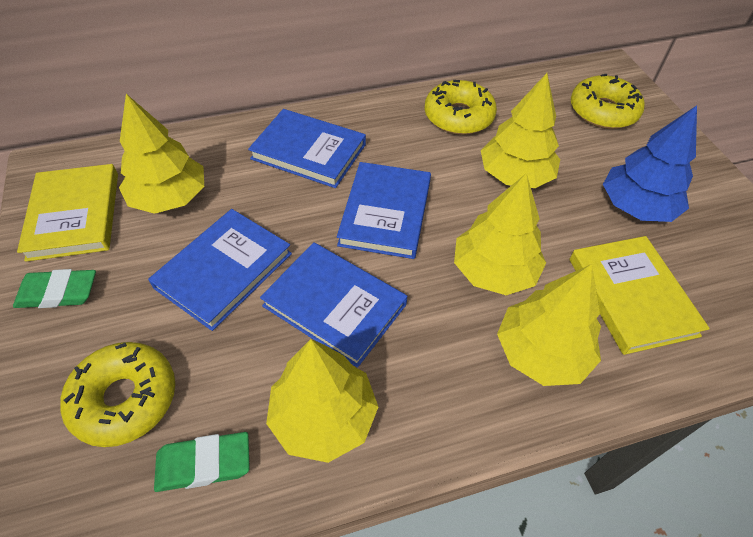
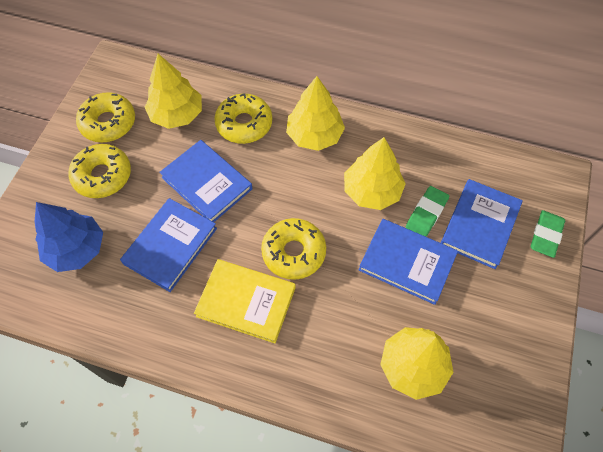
yellow book: 2 -> 1
yellow donut: 3 -> 4
yellow tree: 5 -> 4

